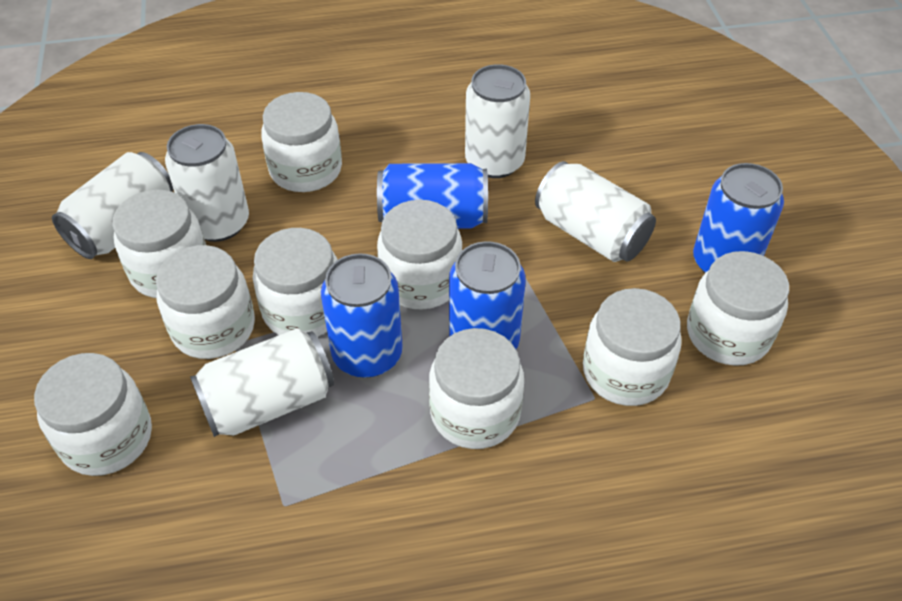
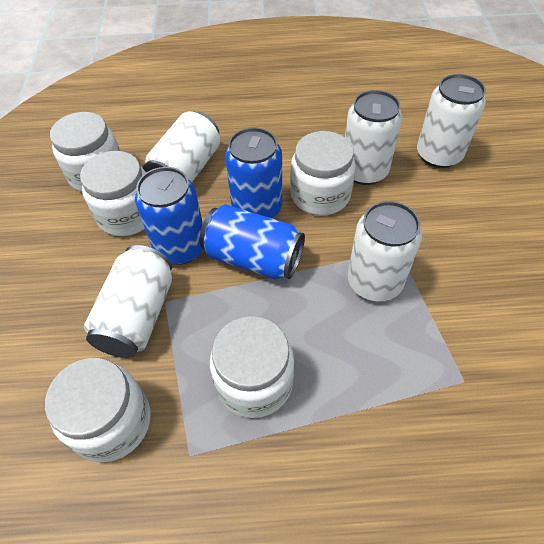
blue can: 4 -> 3
white jar: 9 -> 5

